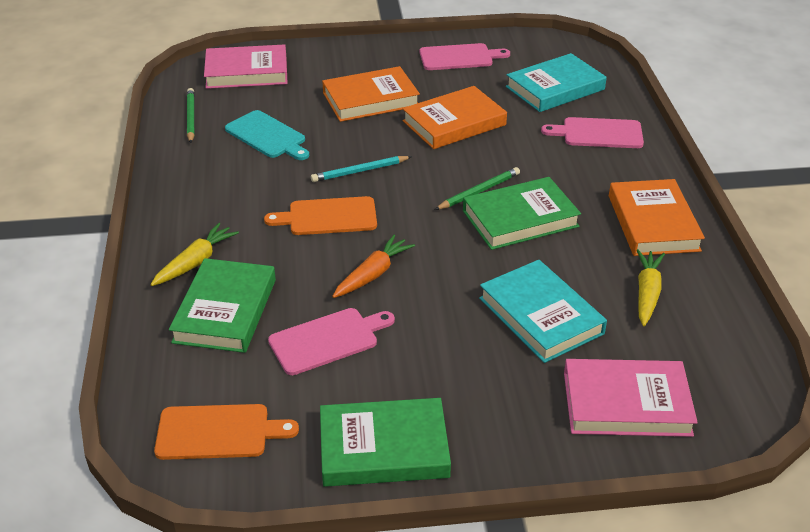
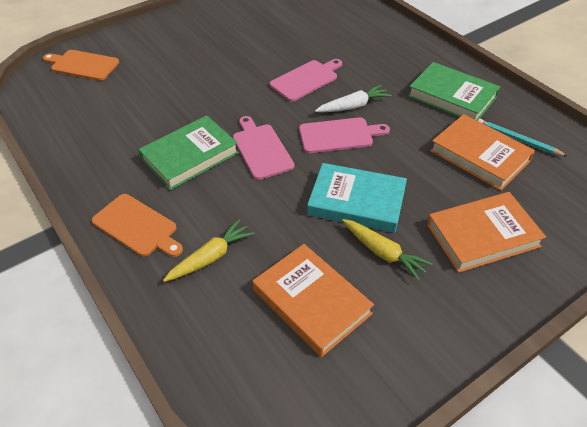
green book: 3 -> 2
green pencil: 2 -> 0
orange carrot: 1 -> 0
pink book: 2 -> 0
turquoise book: 2 -> 1
turquoise cutting board: 1 -> 0
white carrot: 0 -> 1

